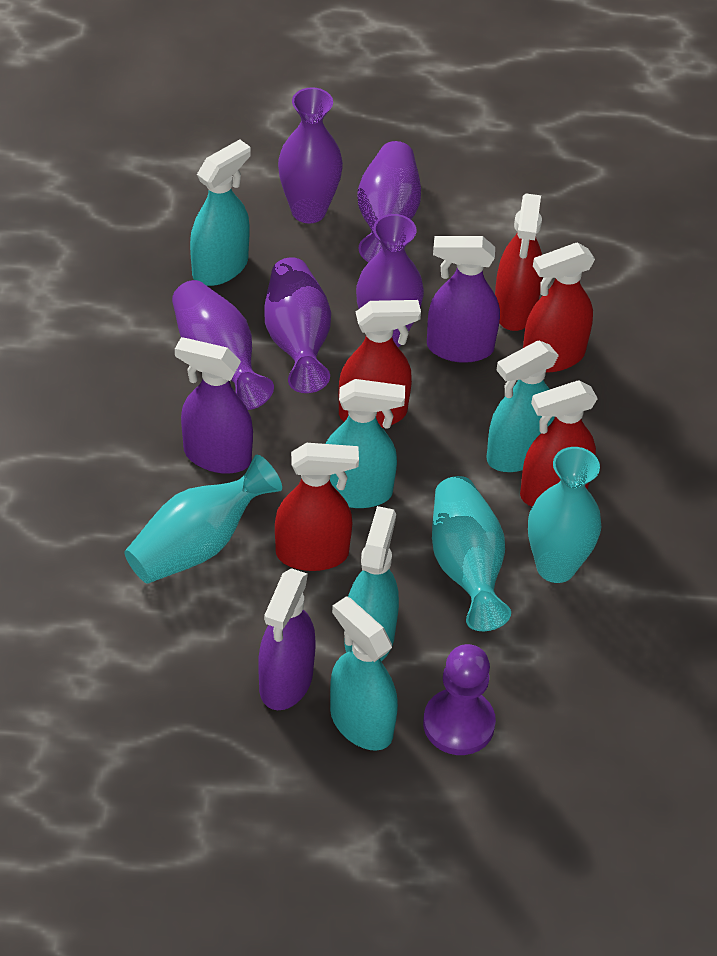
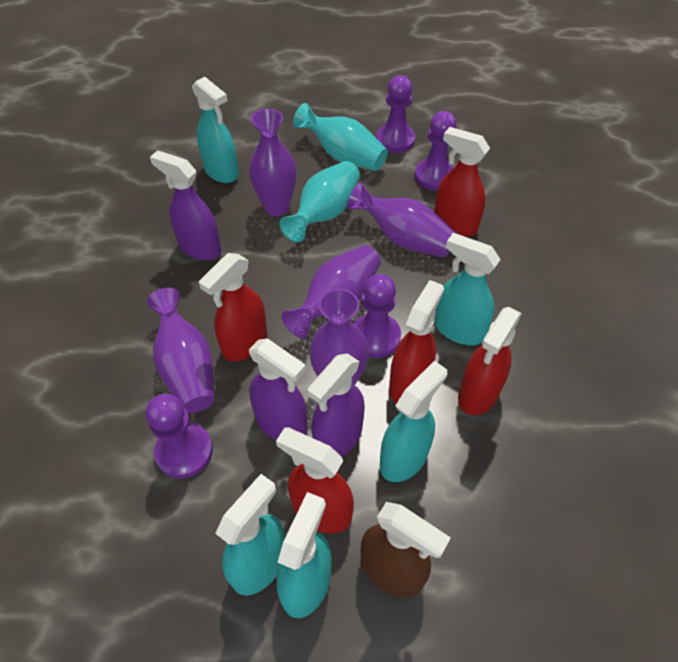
brown spray bottle: 0 -> 1
purple pawn: 1 -> 4
turquoise vase: 3 -> 2

